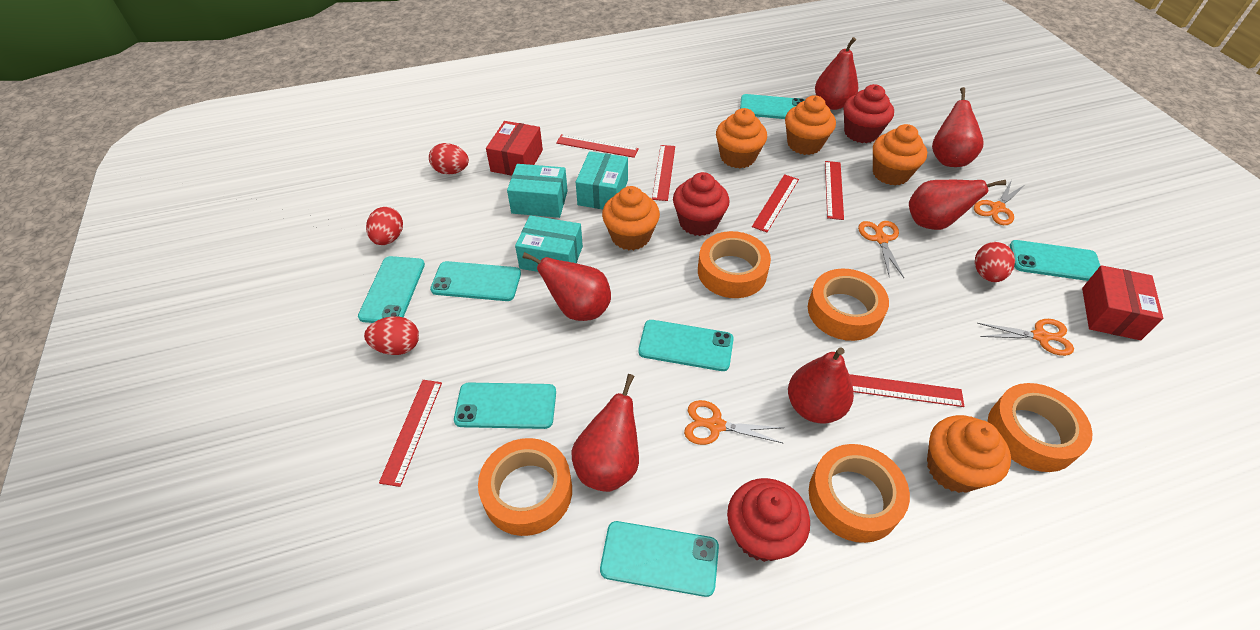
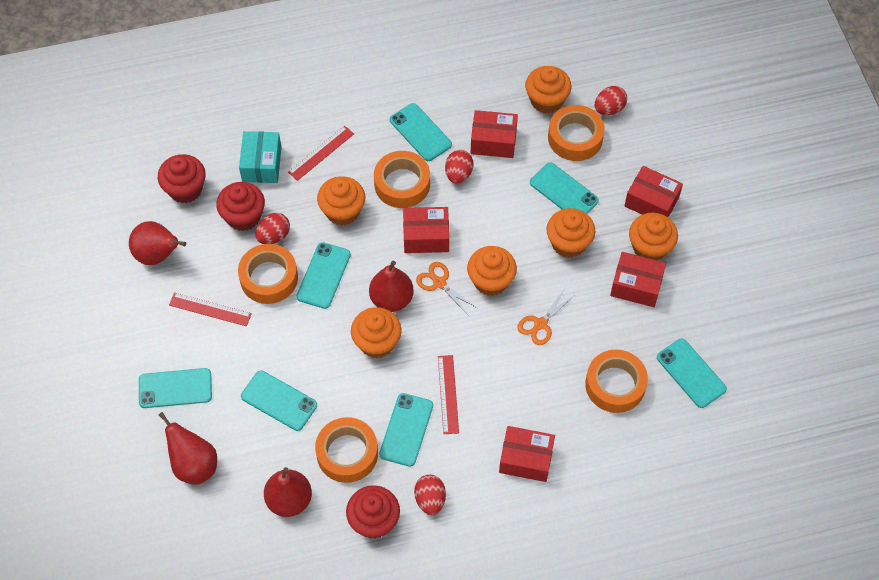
orange cupcake: 5 -> 6
orange scissors: 4 -> 2
red box: 2 -> 5
red pear: 6 -> 4
red ruler: 6 -> 3
turquoise box: 3 -> 1

